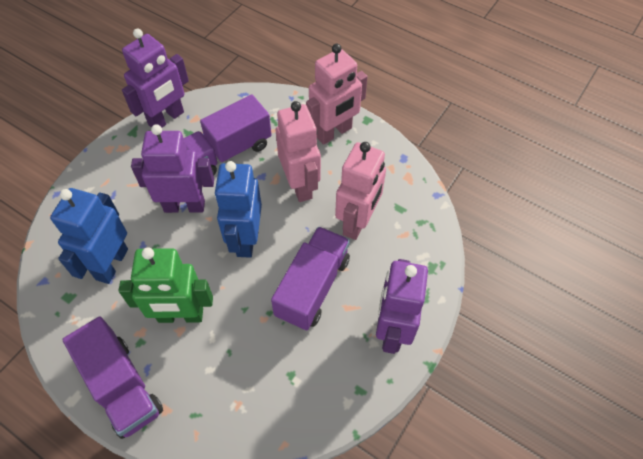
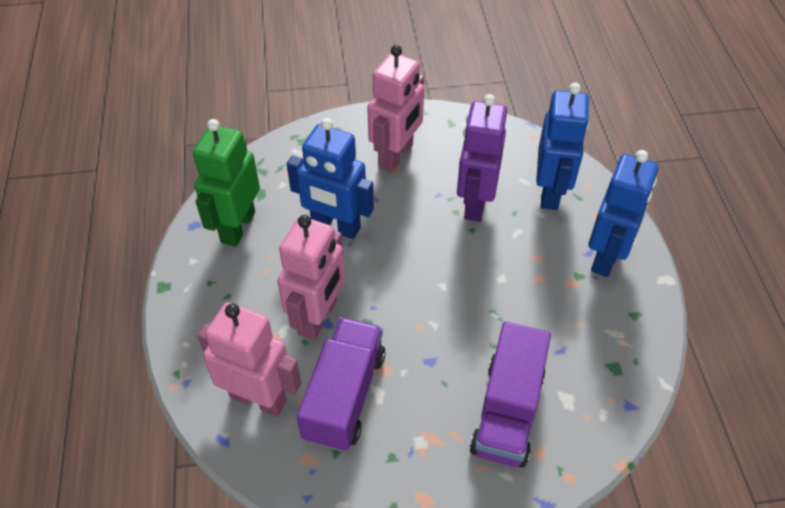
blue robot: 2 -> 3
purple robot: 3 -> 1
purple truck: 3 -> 2

